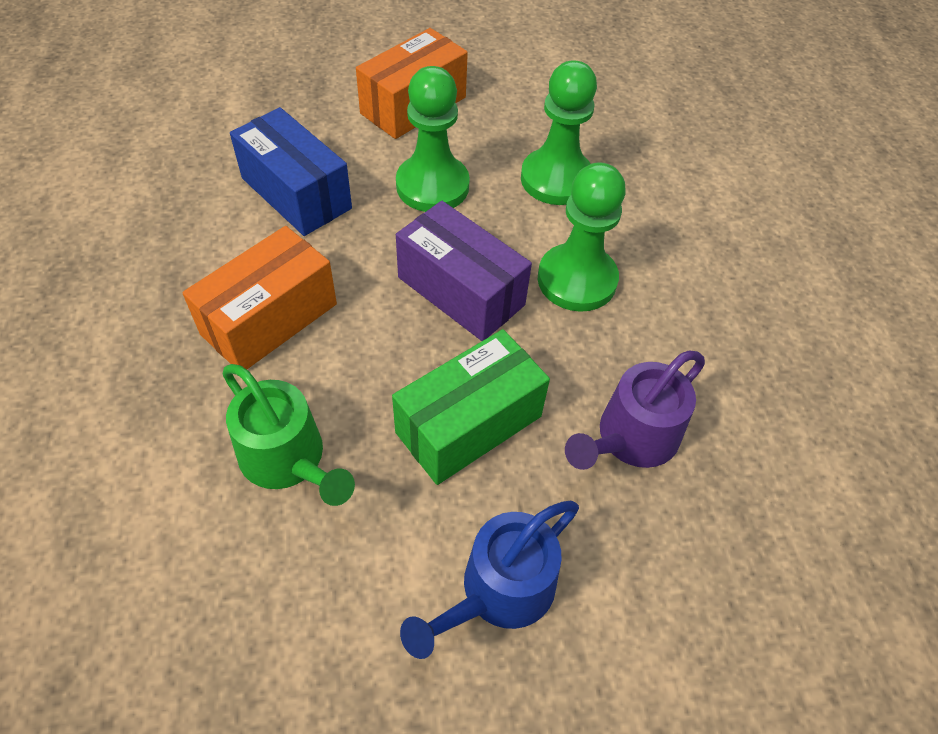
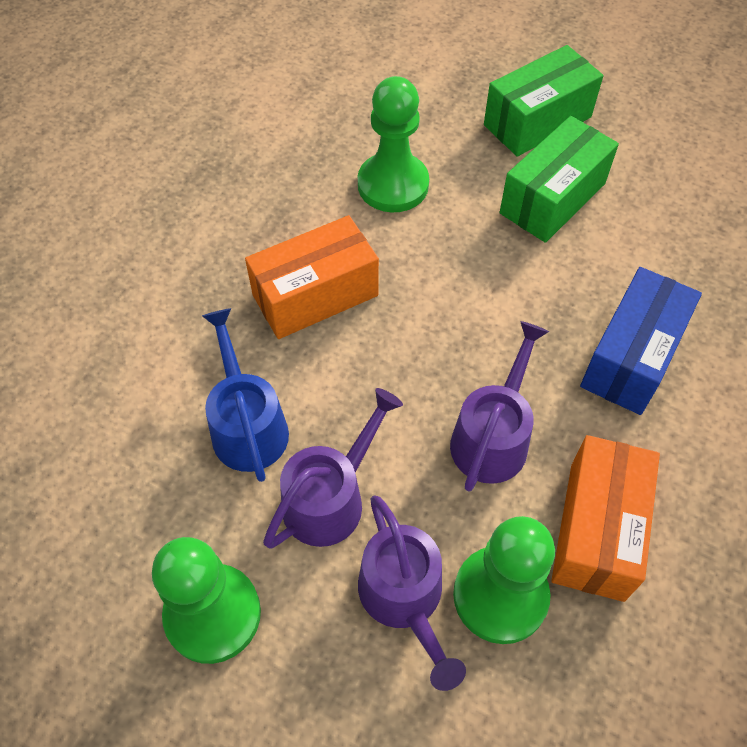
green box: 1 -> 2
green watering can: 1 -> 0
purple box: 1 -> 0
purple watering can: 1 -> 3

